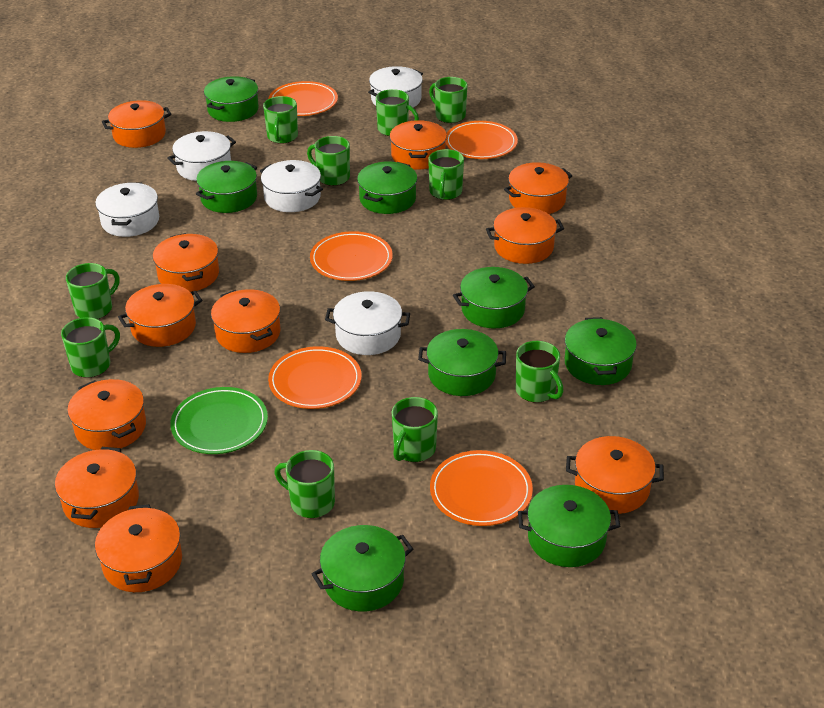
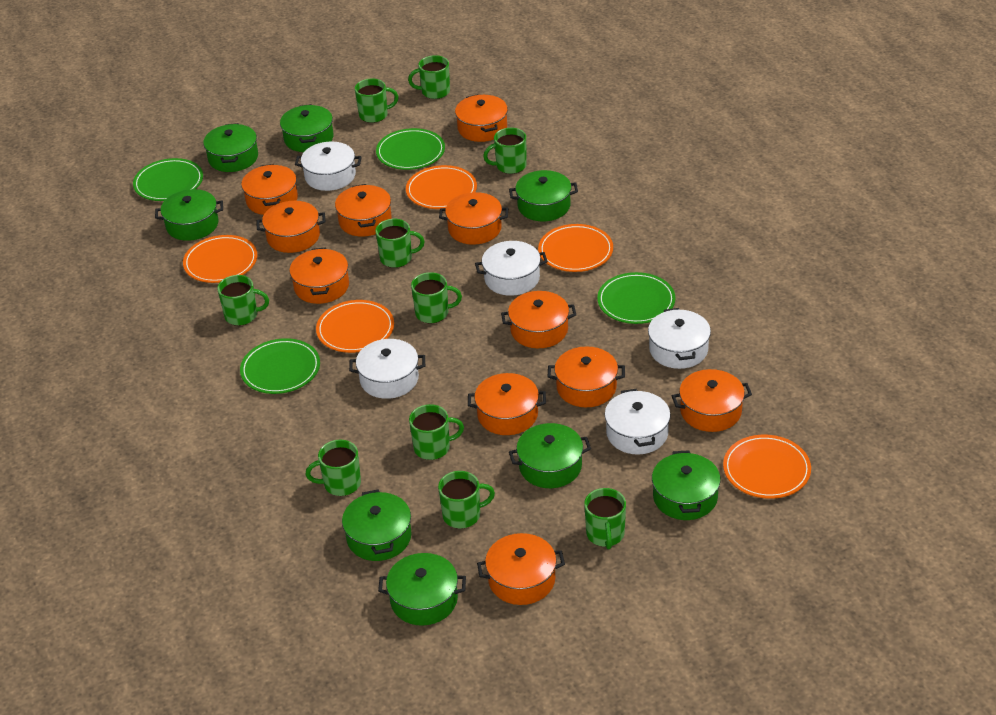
green plate: 1 -> 4

